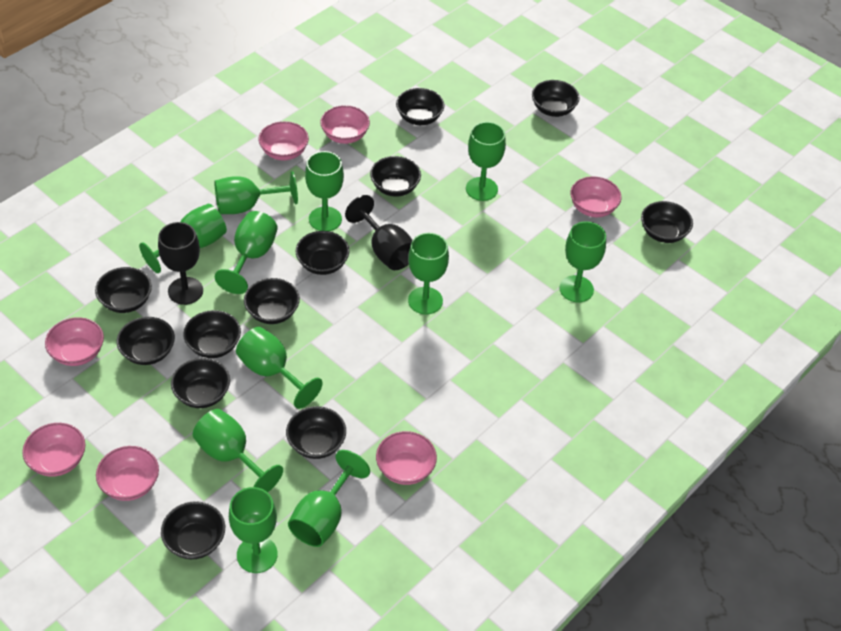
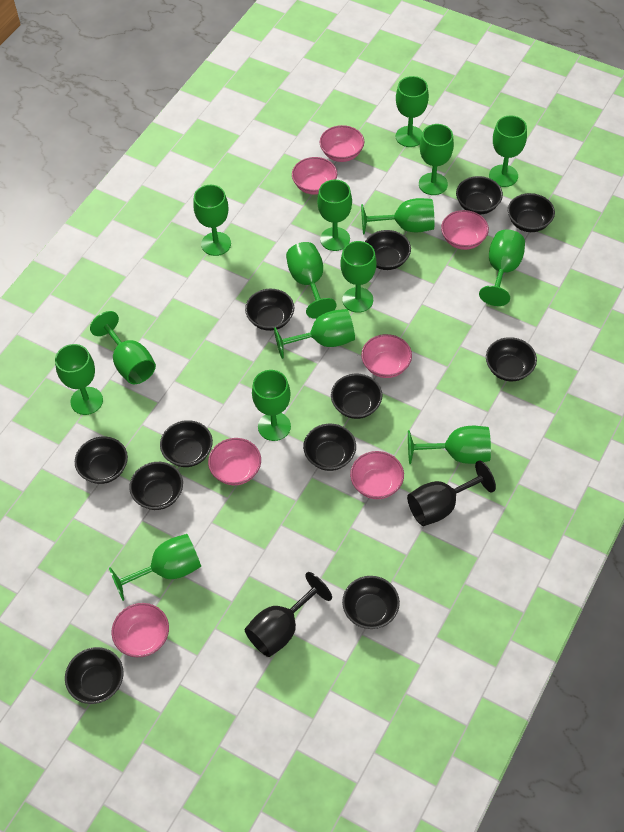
green goblet: 11 -> 15

